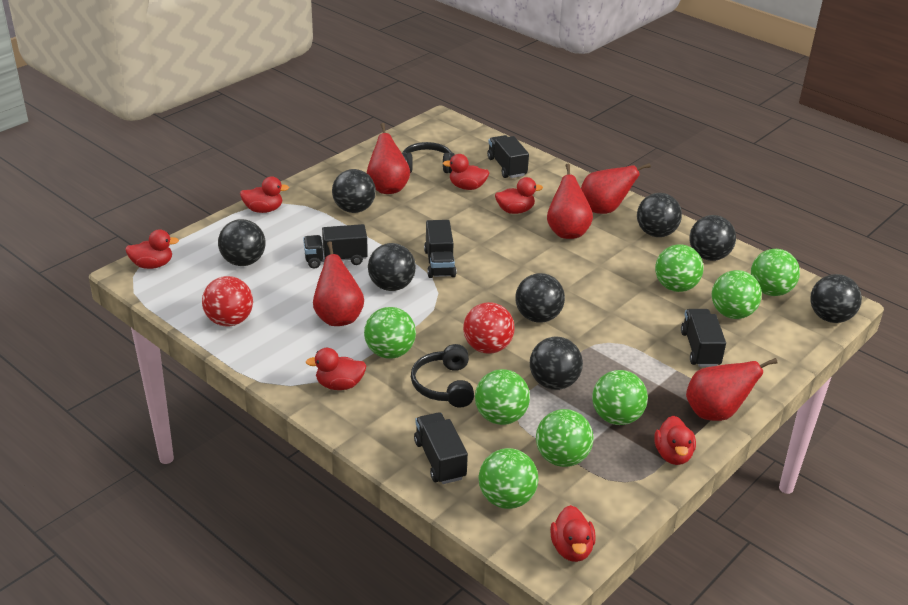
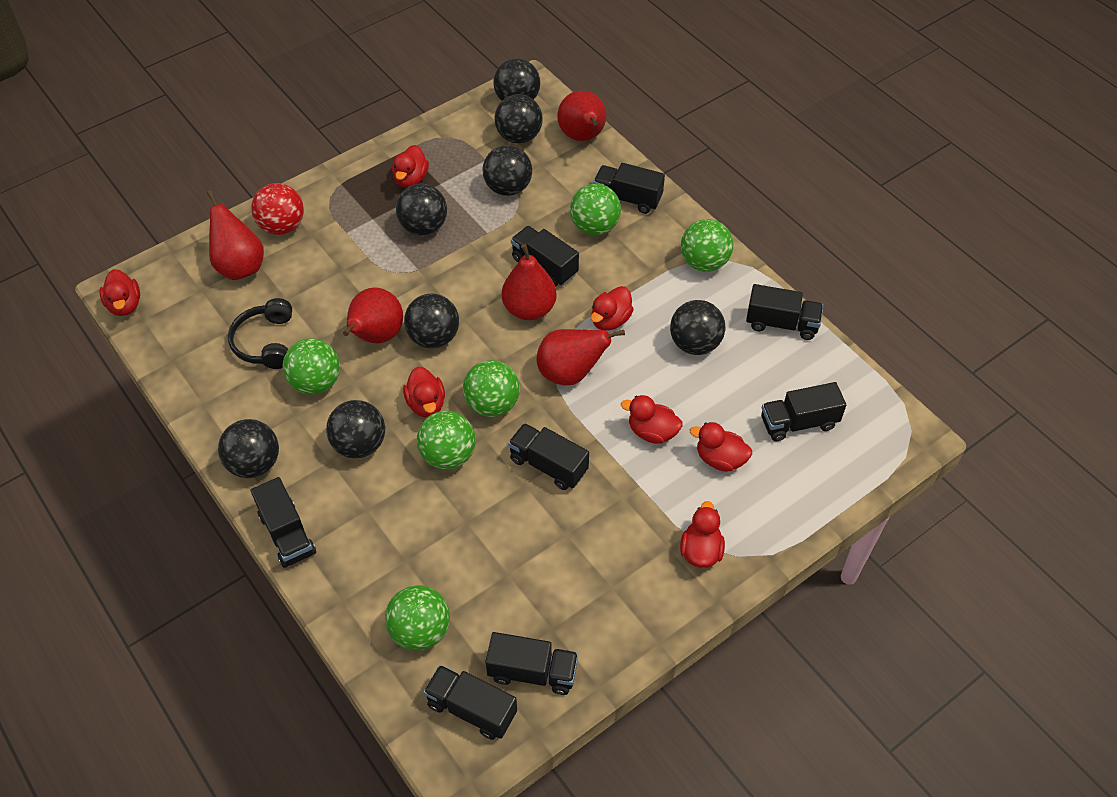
black headphones: 2 -> 1
black truck: 5 -> 8
green ball: 8 -> 6
red ball: 2 -> 1

